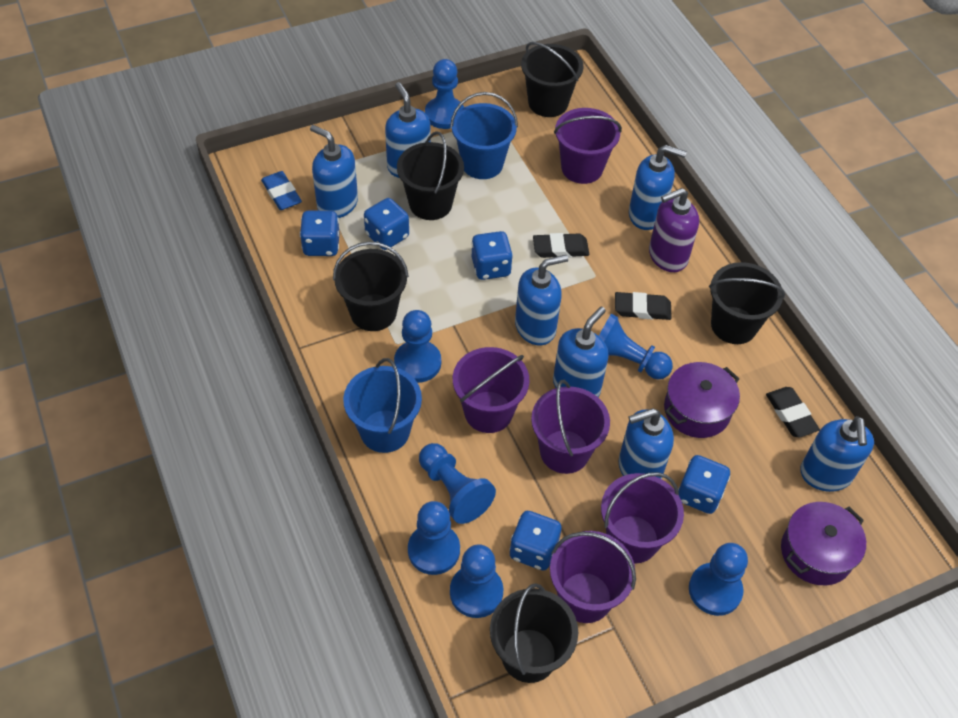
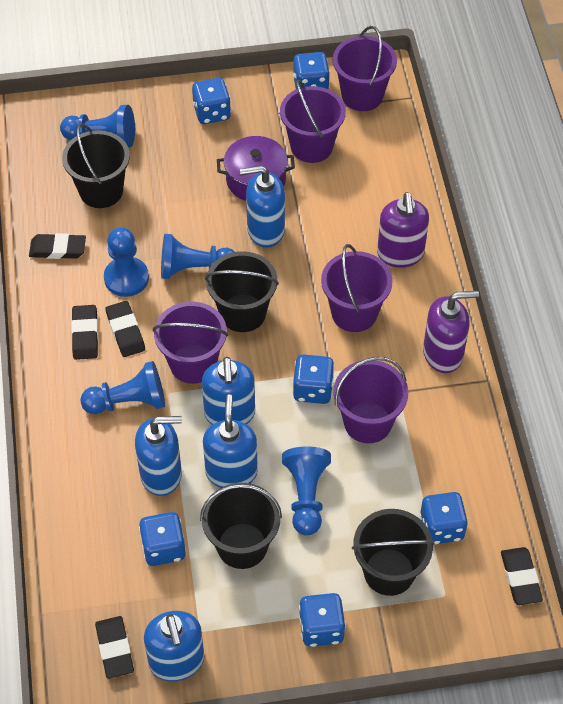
black bucket: 5 -> 4
black eraser: 3 -> 5
blue bucket: 2 -> 0
blue dice: 5 -> 6
blue eraser: 1 -> 0
blue pawn: 7 -> 5
blue soap dispenser: 7 -> 5
purple pot: 2 -> 1
purple soap dispenser: 1 -> 2

